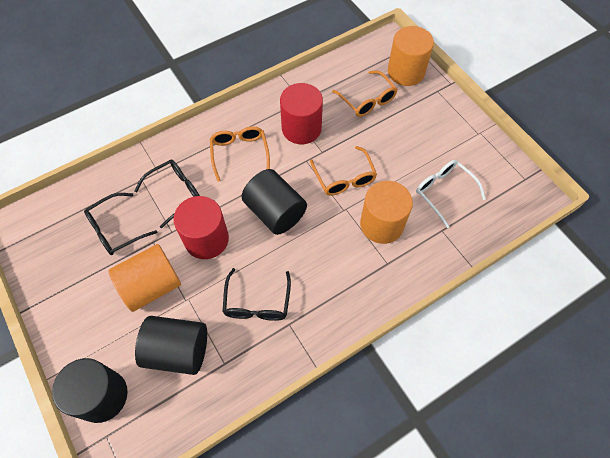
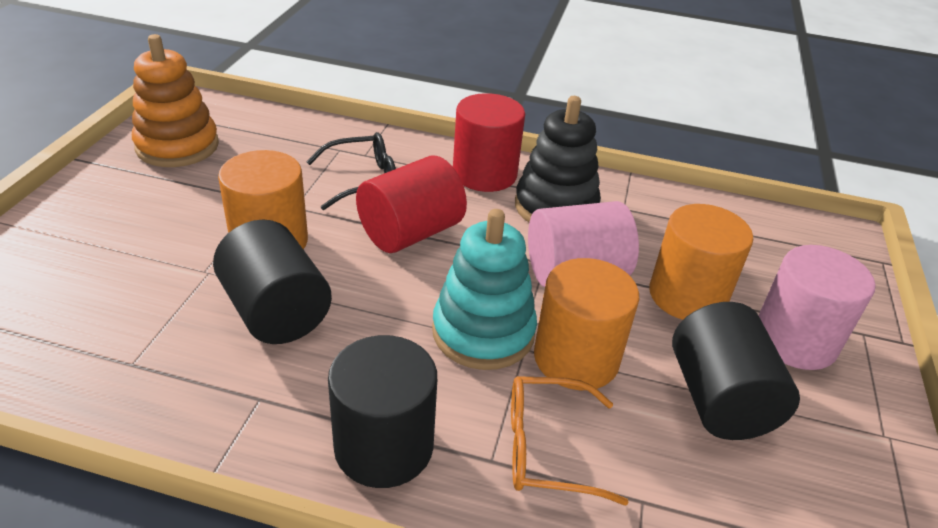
black glasses: 3 -> 1
black stacking toy: 0 -> 1
orange glasses: 3 -> 1
orange stacking toy: 0 -> 1
pink cylinder: 0 -> 2
turquoise stacking toy: 0 -> 1
white glasses: 1 -> 0

